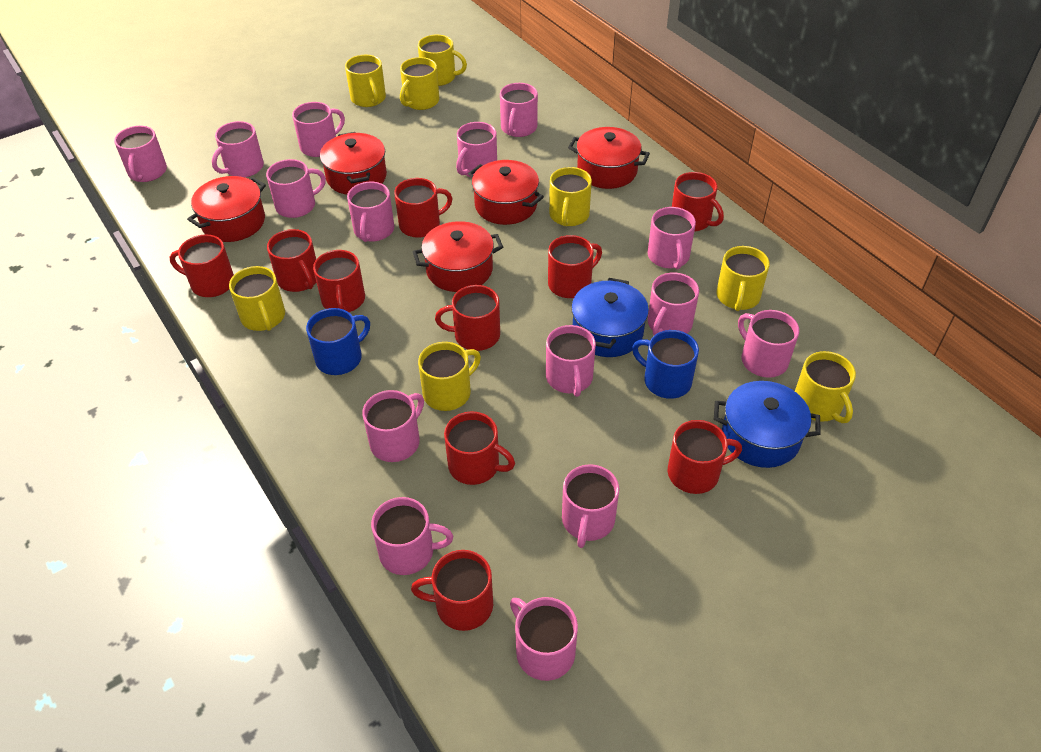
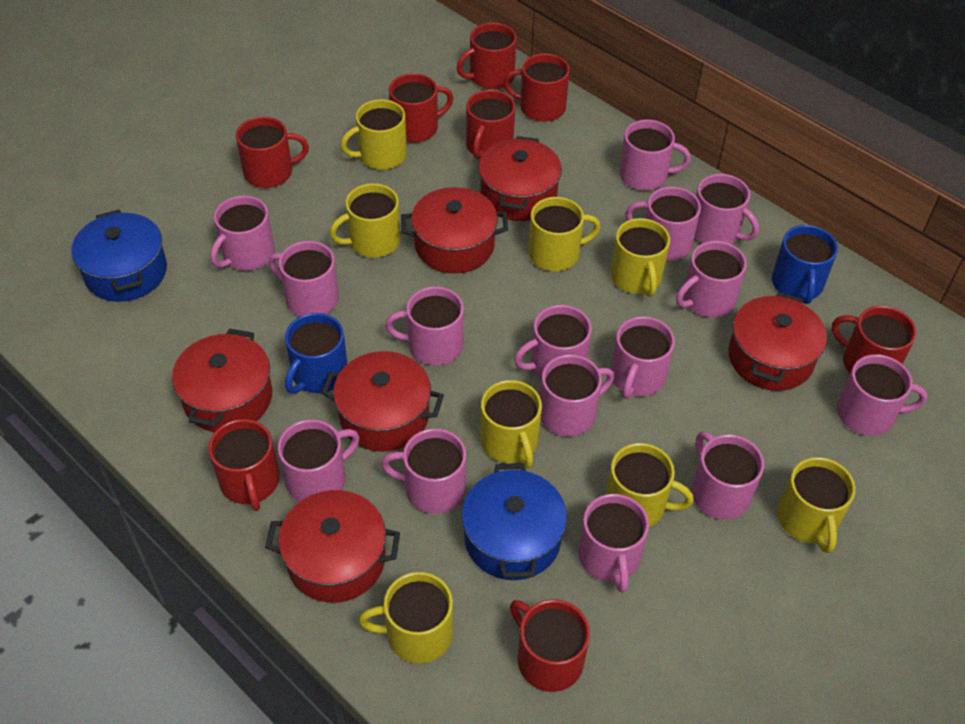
red mug: 10 -> 8
red pot: 5 -> 6

